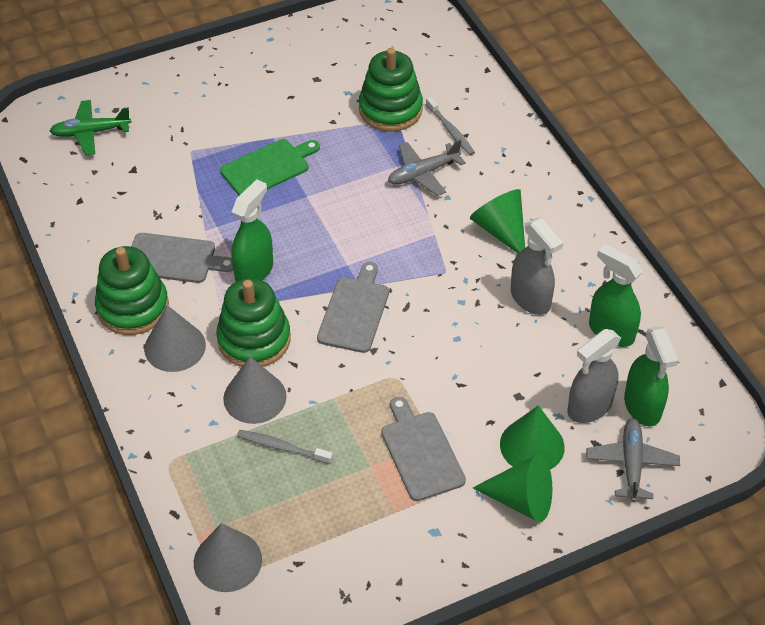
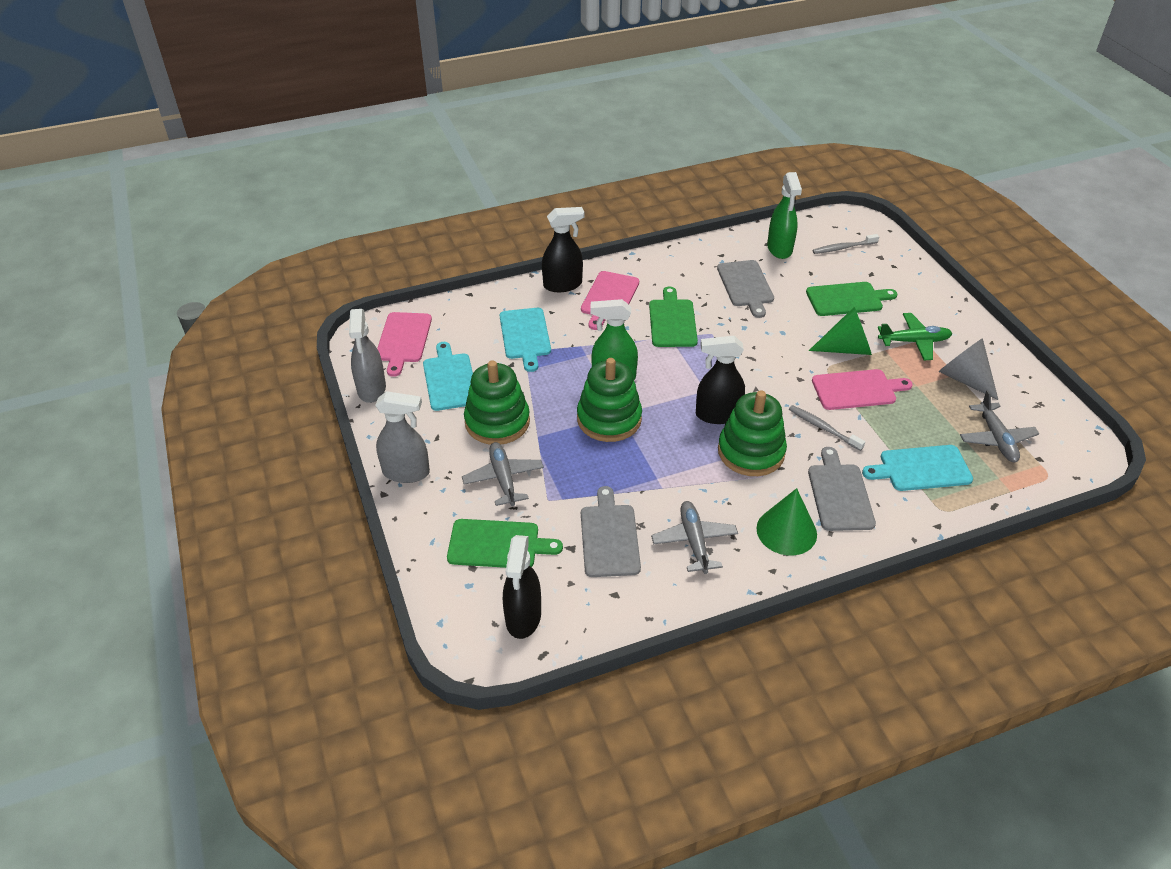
black spray bottle: 0 -> 3
green cone: 3 -> 2
green cutting board: 1 -> 3
green spray bottle: 3 -> 2
grey cone: 3 -> 1
grey plane: 2 -> 3
pink cutting board: 0 -> 3
turquoise cutting board: 0 -> 3

